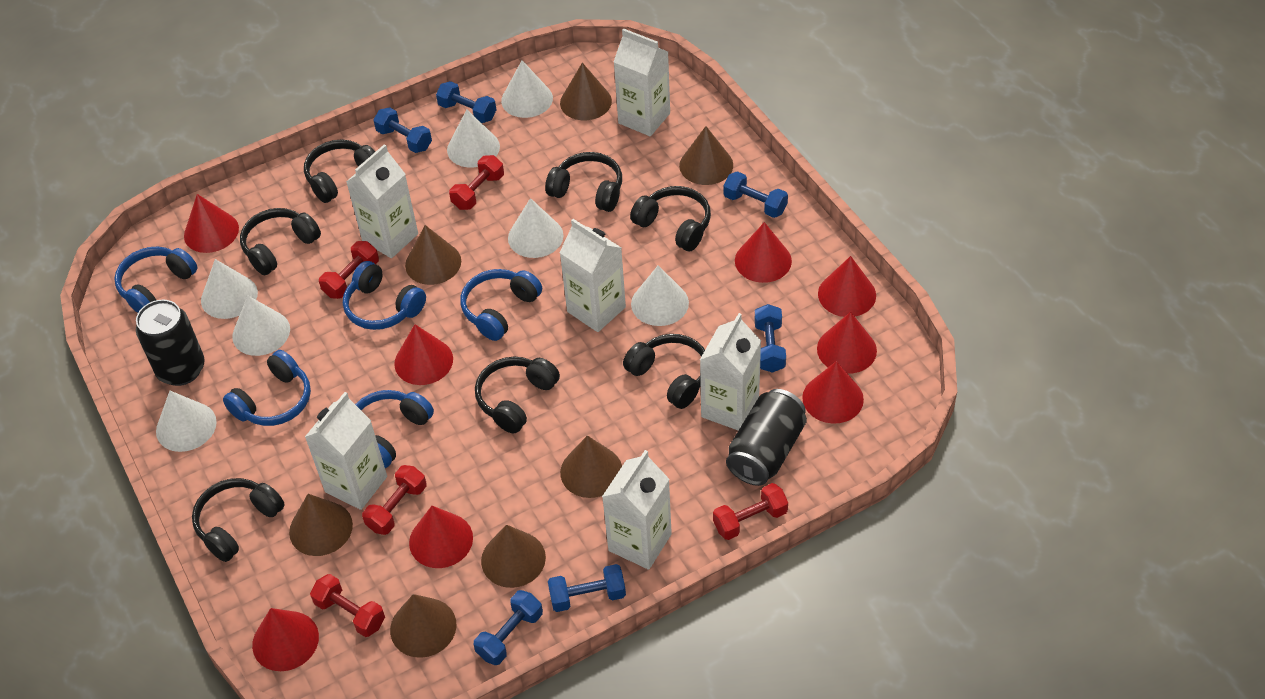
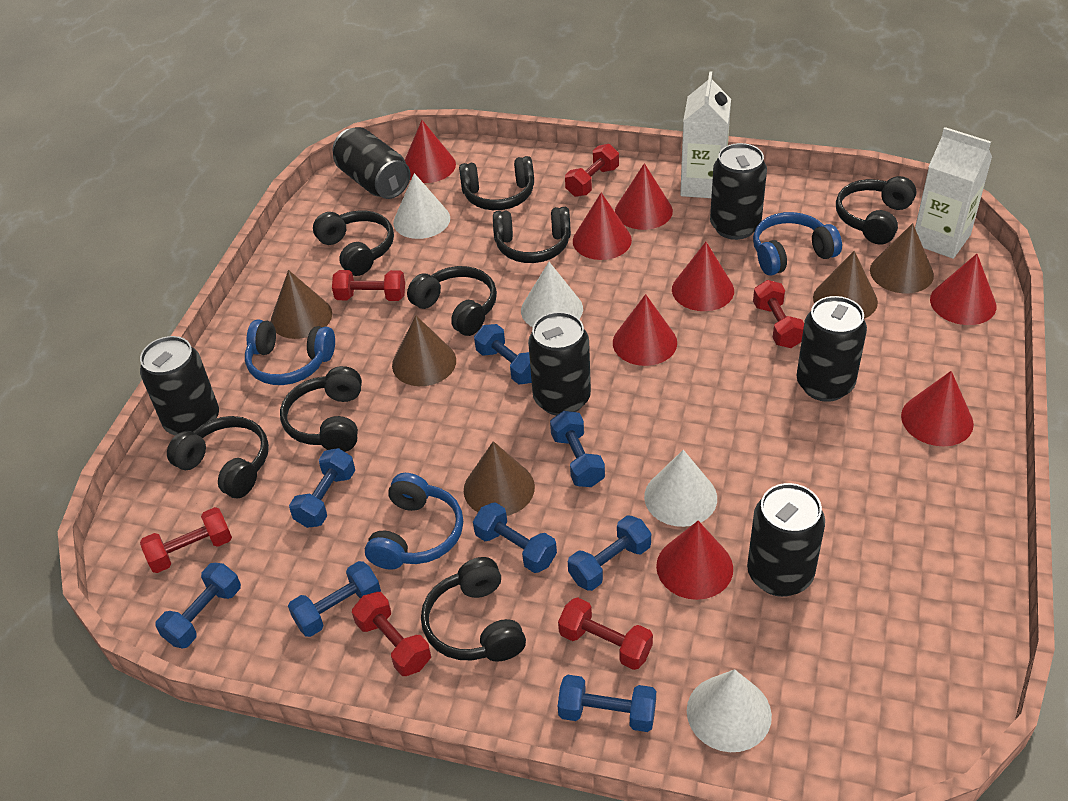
black can: 2 -> 6
black headphones: 7 -> 8
blue dumbbell: 6 -> 8
blue headphones: 5 -> 3
brown cone: 7 -> 5
red dumbbell: 5 -> 6
white carton: 6 -> 2
white cone: 7 -> 4

